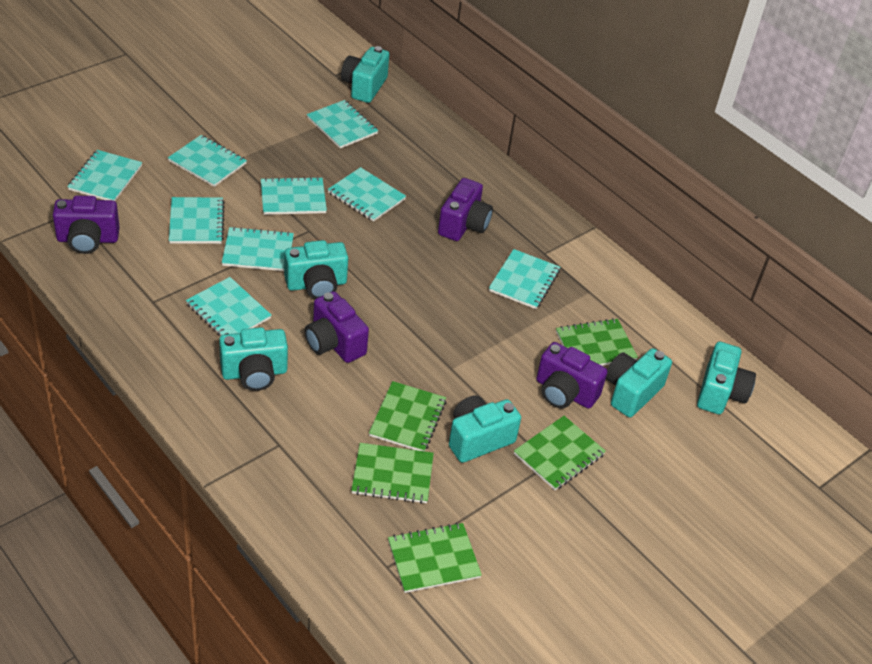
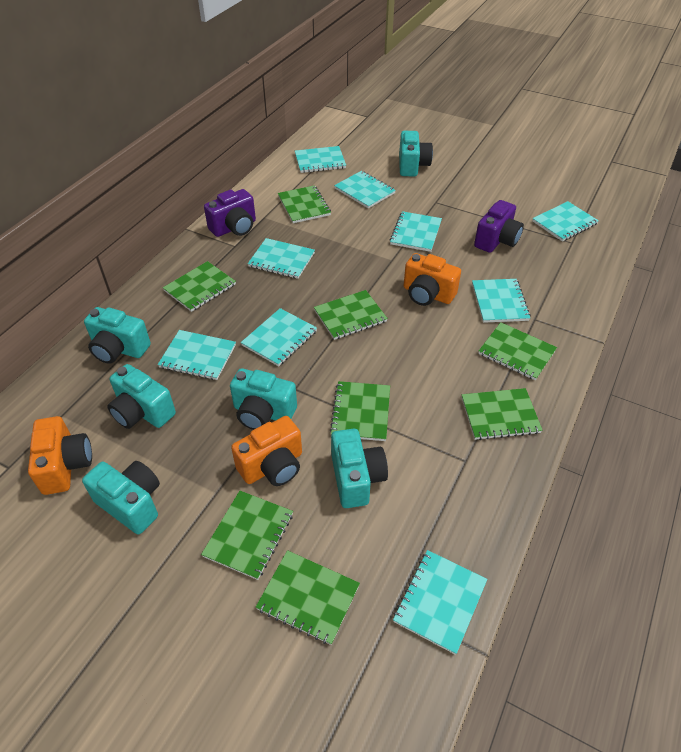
green notebook: 5 -> 8
orange camera: 0 -> 3
purple camera: 4 -> 2

